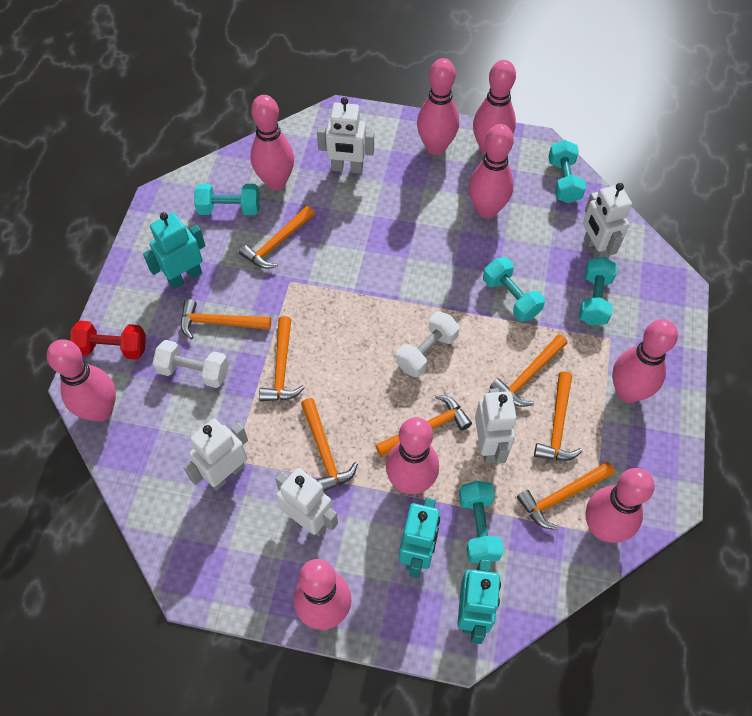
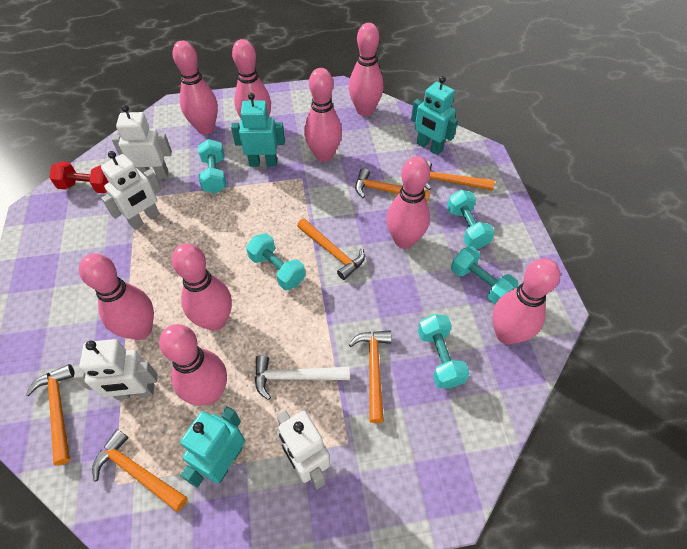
orange hammer: 8 -> 6
white dumbbell: 2 -> 0
white hammer: 0 -> 1
white robot: 5 -> 4

